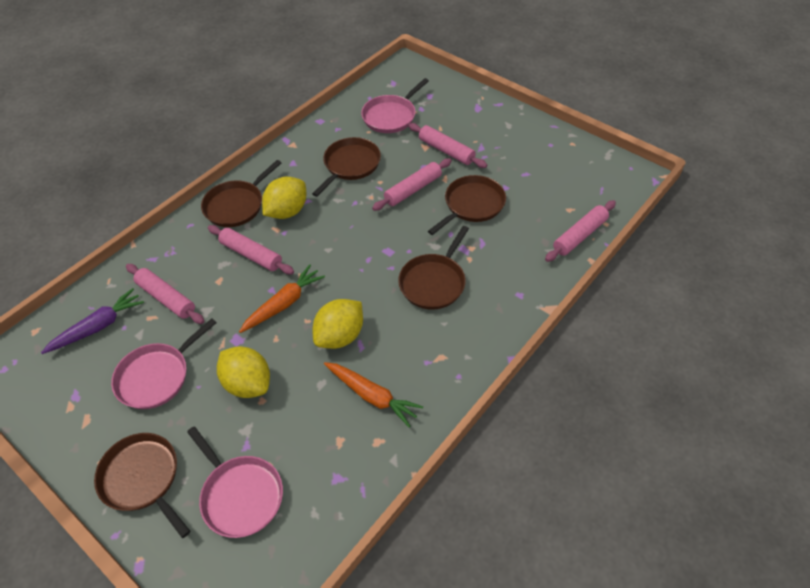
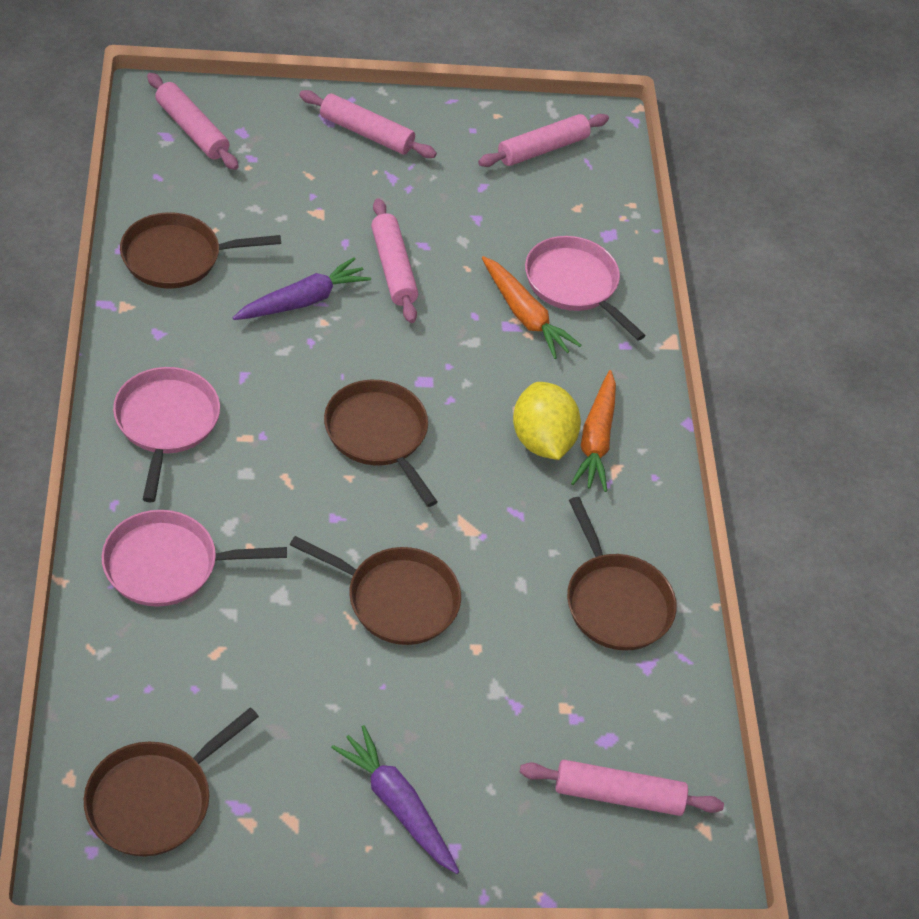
purple carrot: 1 -> 2
yellow lemon: 3 -> 1

